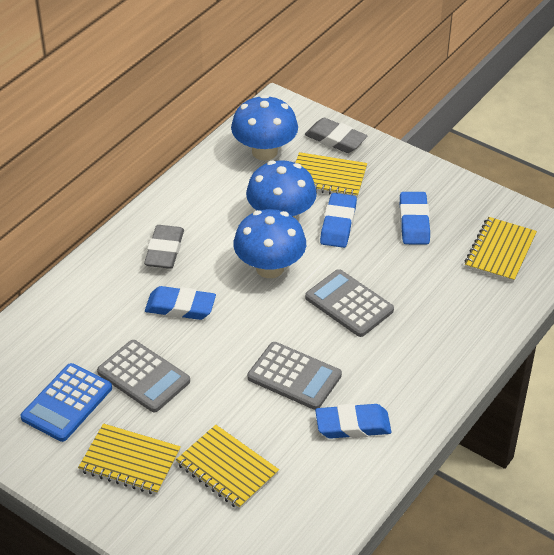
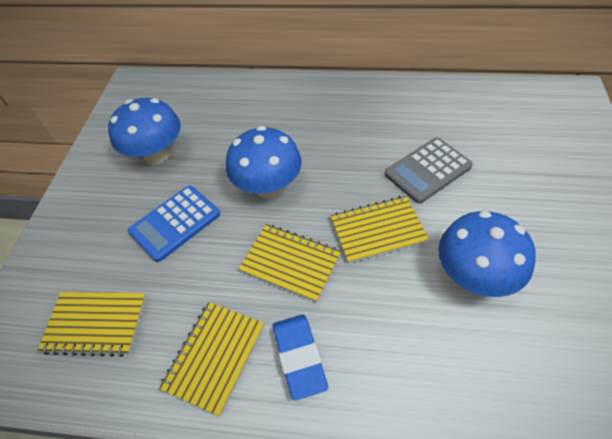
blue eraser: 4 -> 1
grey calculator: 3 -> 1
grey eraser: 2 -> 0

